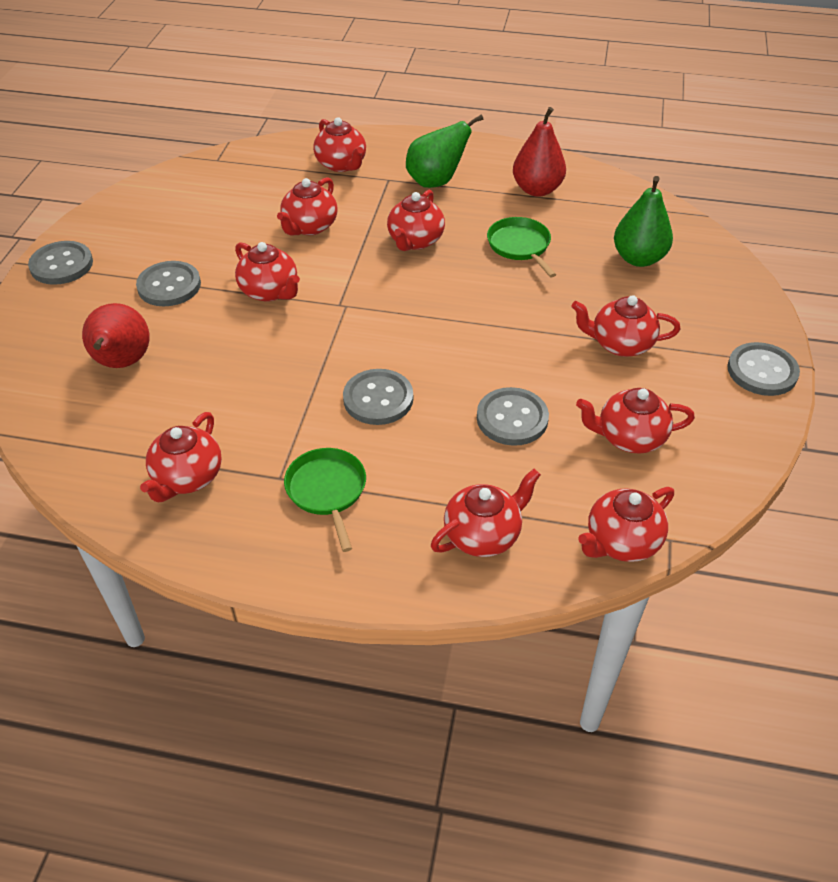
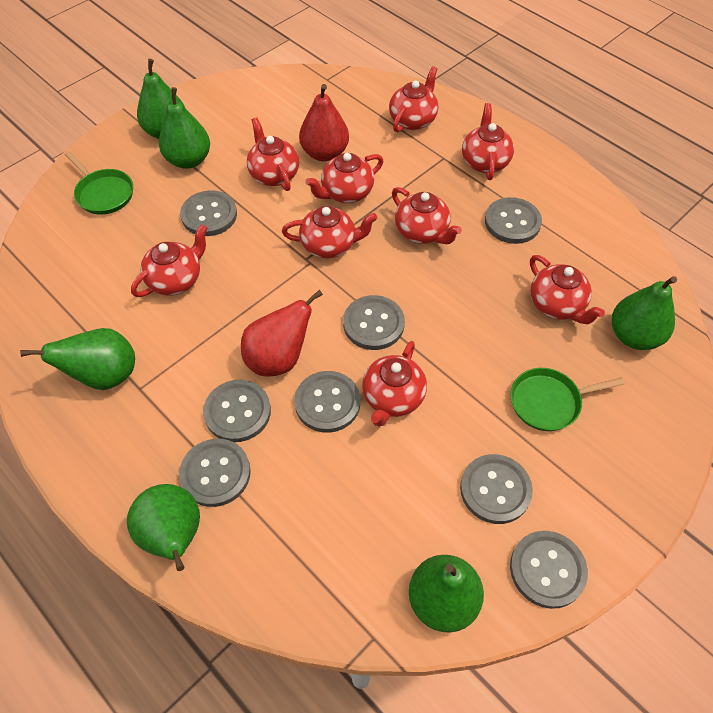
green pear: 2 -> 6
grey button: 5 -> 8

